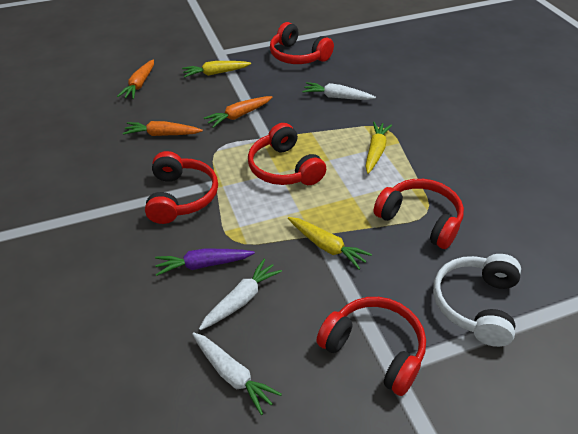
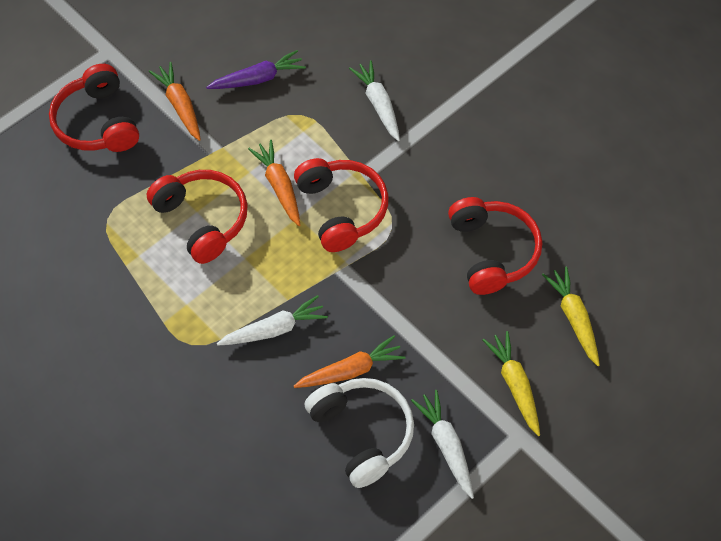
red headphones: 5 -> 4
yellow carrot: 3 -> 2

